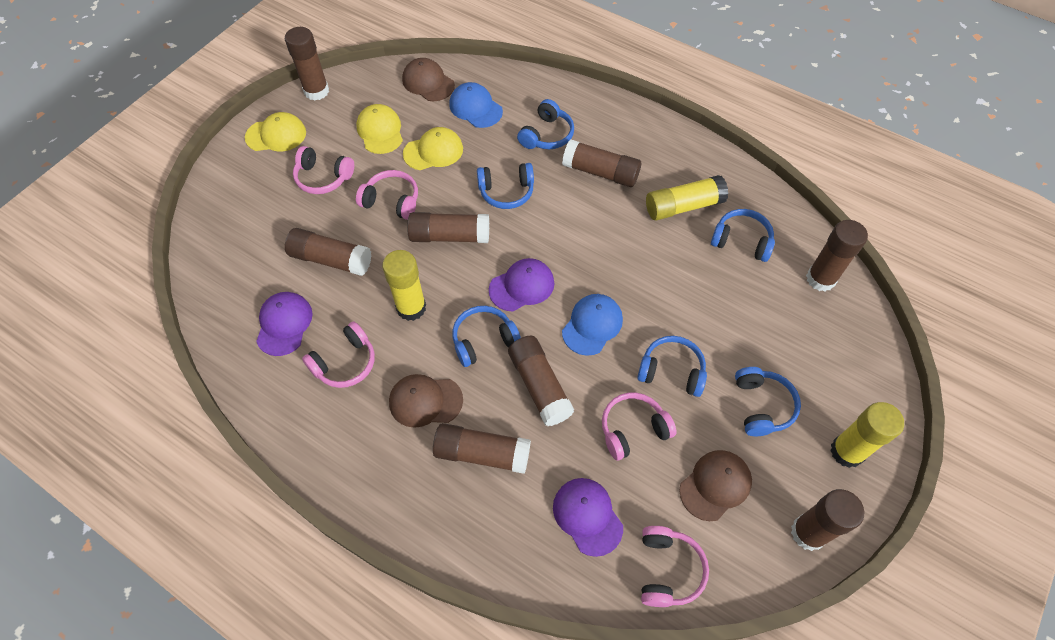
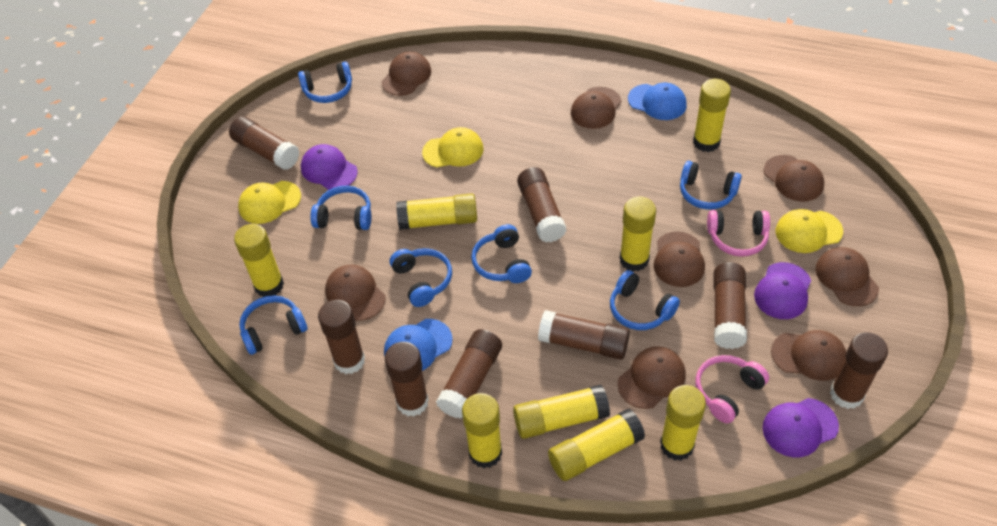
blue headphones: 6 -> 7
brown cap: 3 -> 8
pink headphones: 5 -> 2
yellow glue stick: 3 -> 8

